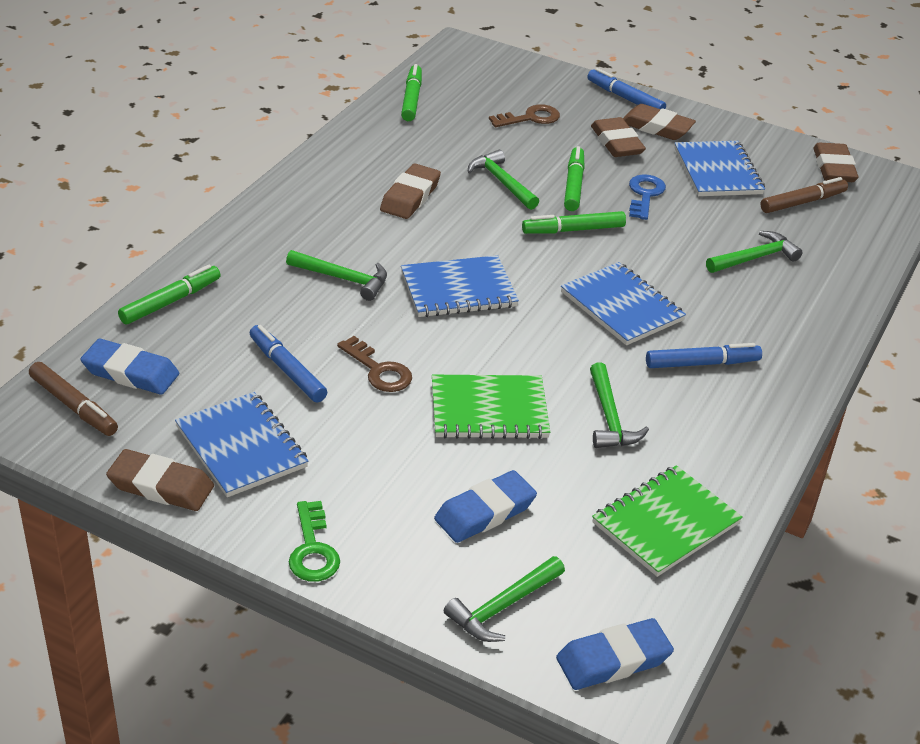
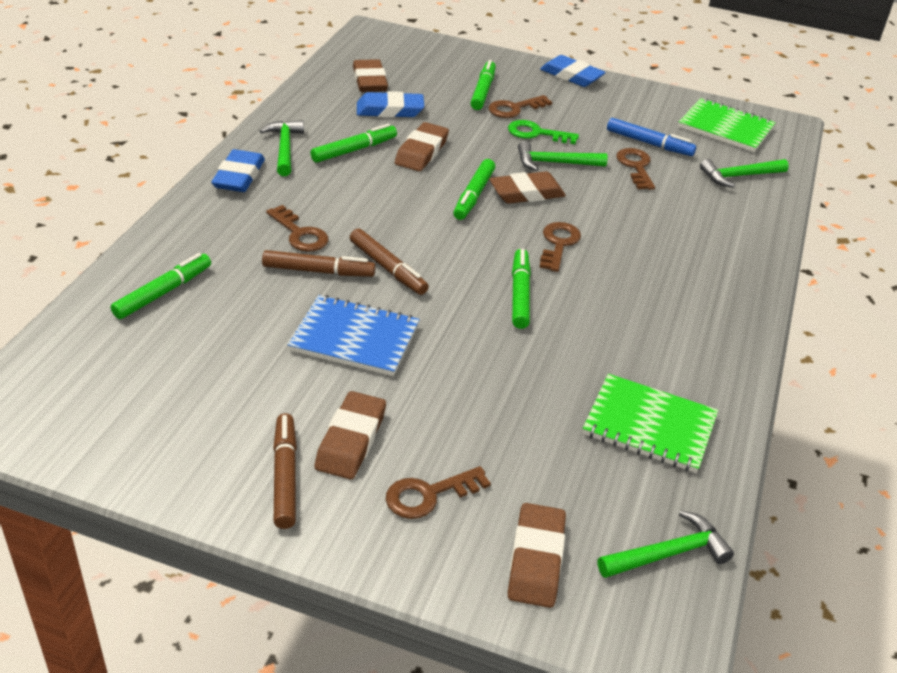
blue key: 1 -> 0
blue marker: 3 -> 1
blue notebook: 4 -> 1
brown key: 2 -> 5
brown marker: 2 -> 3
green hammer: 5 -> 4
green marker: 4 -> 5

